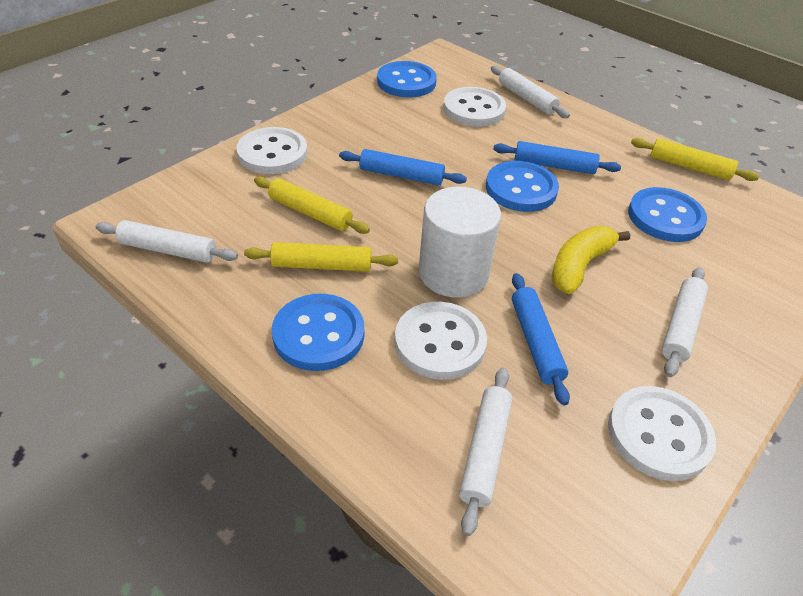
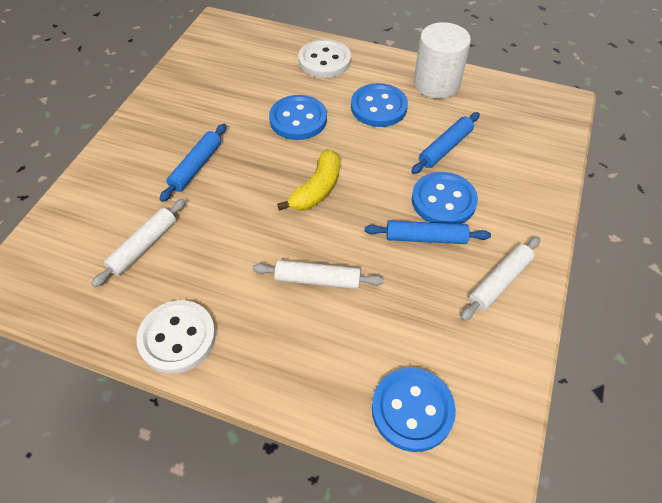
white button: 4 -> 2
white rolling pin: 4 -> 3
yellow rolling pin: 3 -> 0

